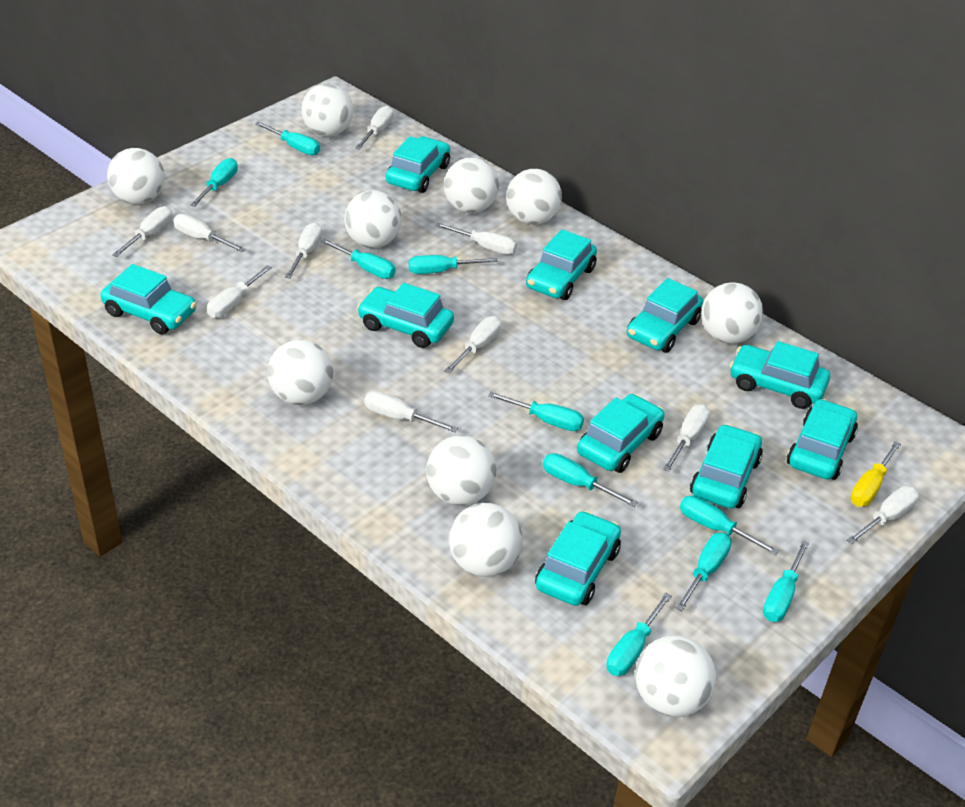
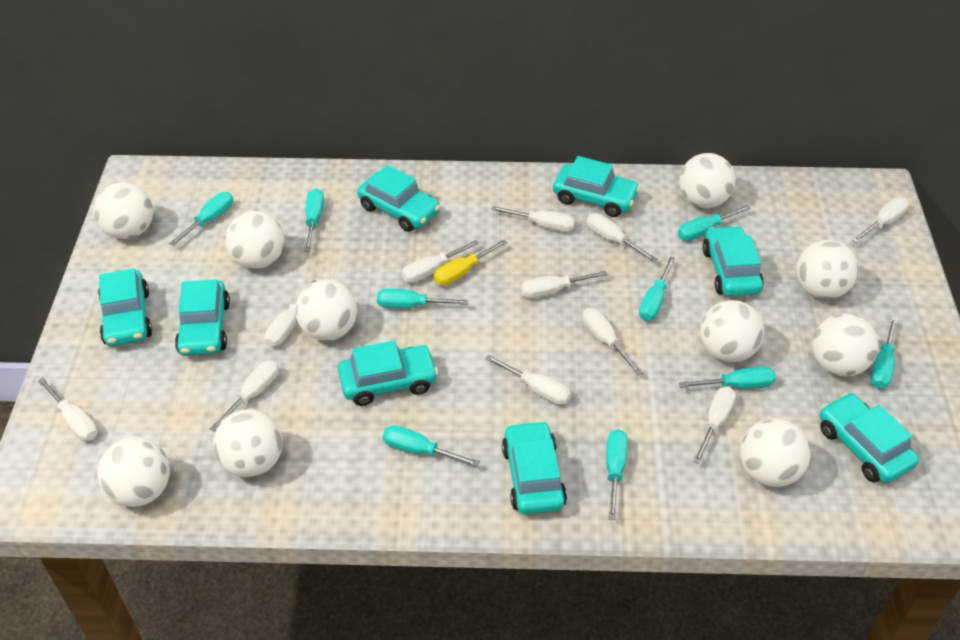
turquoise car: 10 -> 8
turquoise screwdriver: 10 -> 9
white screwdriver: 10 -> 11

